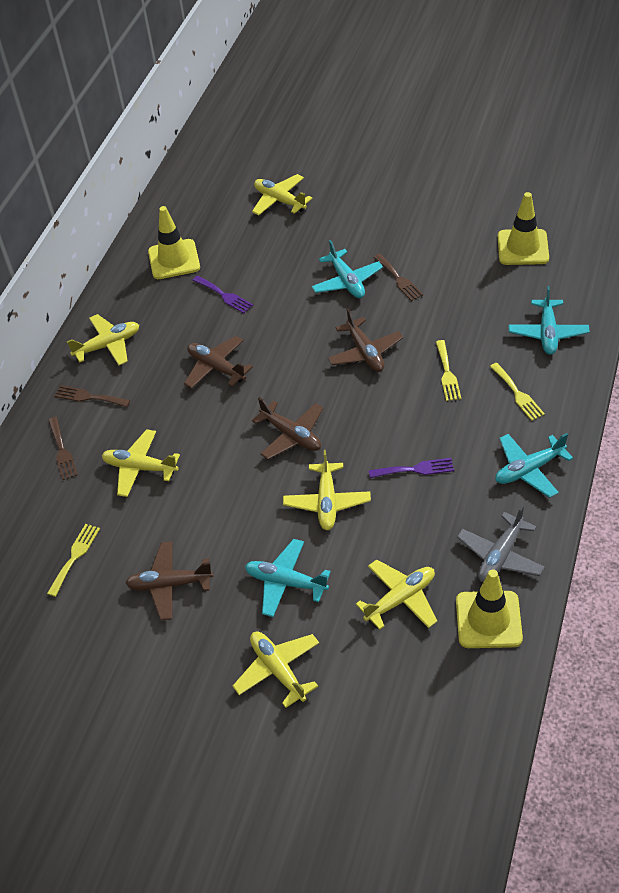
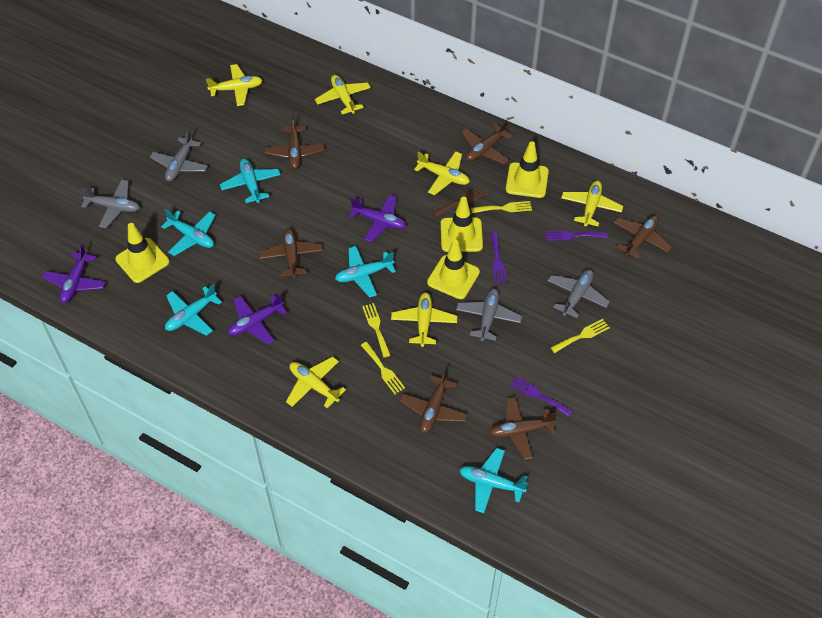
brown fork: 3 -> 1
brown plane: 4 -> 6
grey plane: 1 -> 4
purple fork: 2 -> 3
purple plane: 0 -> 3
turquoise plane: 4 -> 5
yellow fork: 3 -> 4
yellow traffic cone: 3 -> 4

